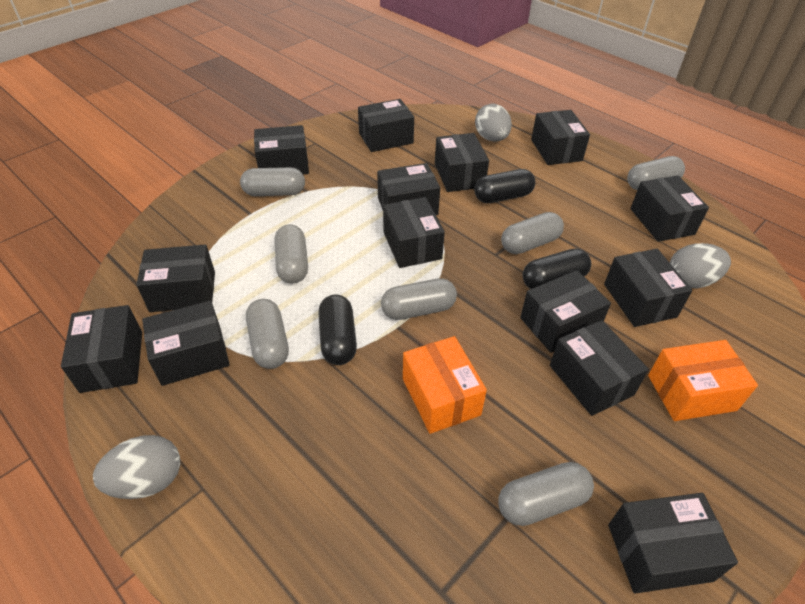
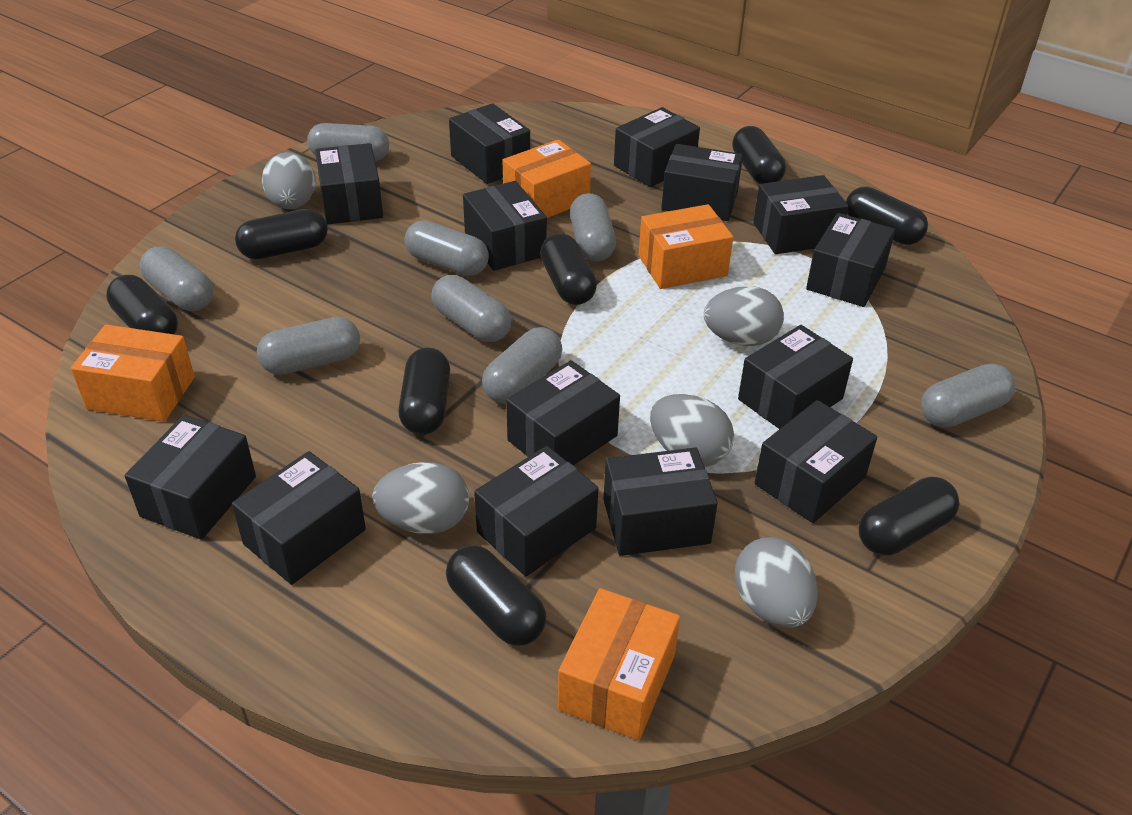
black capsule: 3 -> 8
grey capsule: 7 -> 8
grey egg: 3 -> 5
orange box: 2 -> 4

